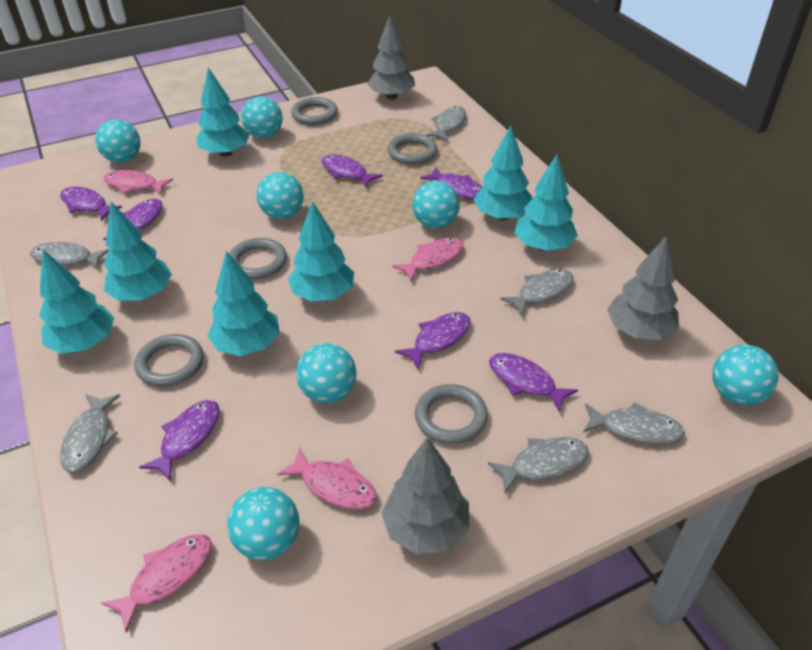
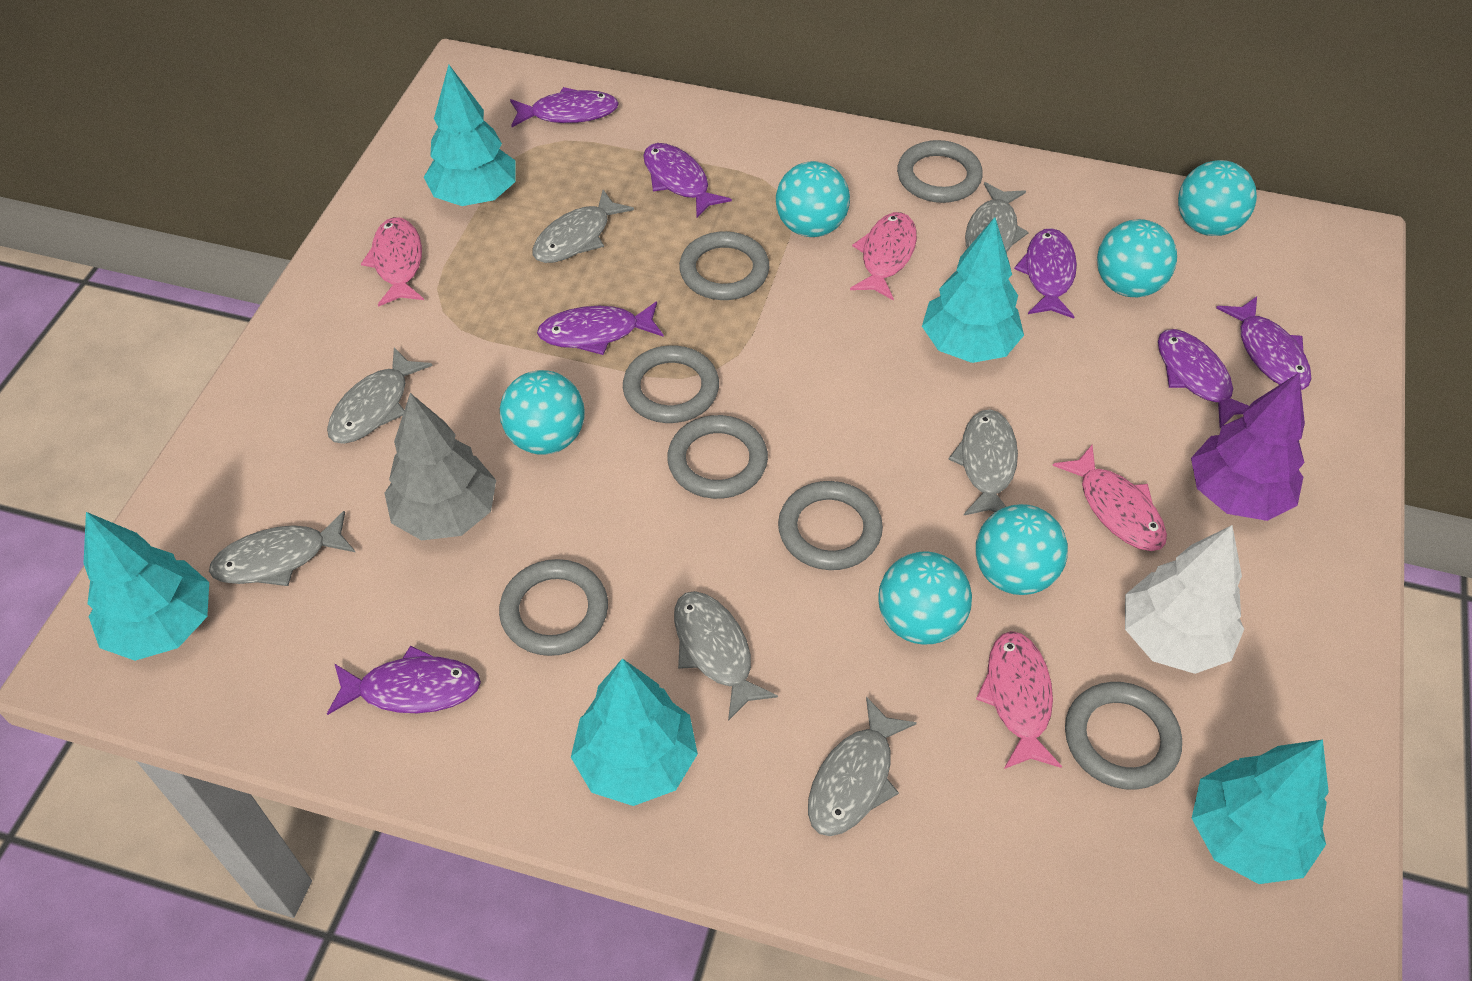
grey fish: 6 -> 7
grey ring: 5 -> 7
grey tree: 3 -> 1
purple tree: 0 -> 1
turquoise ball: 7 -> 6
turquoise tree: 7 -> 5
white tree: 0 -> 1

